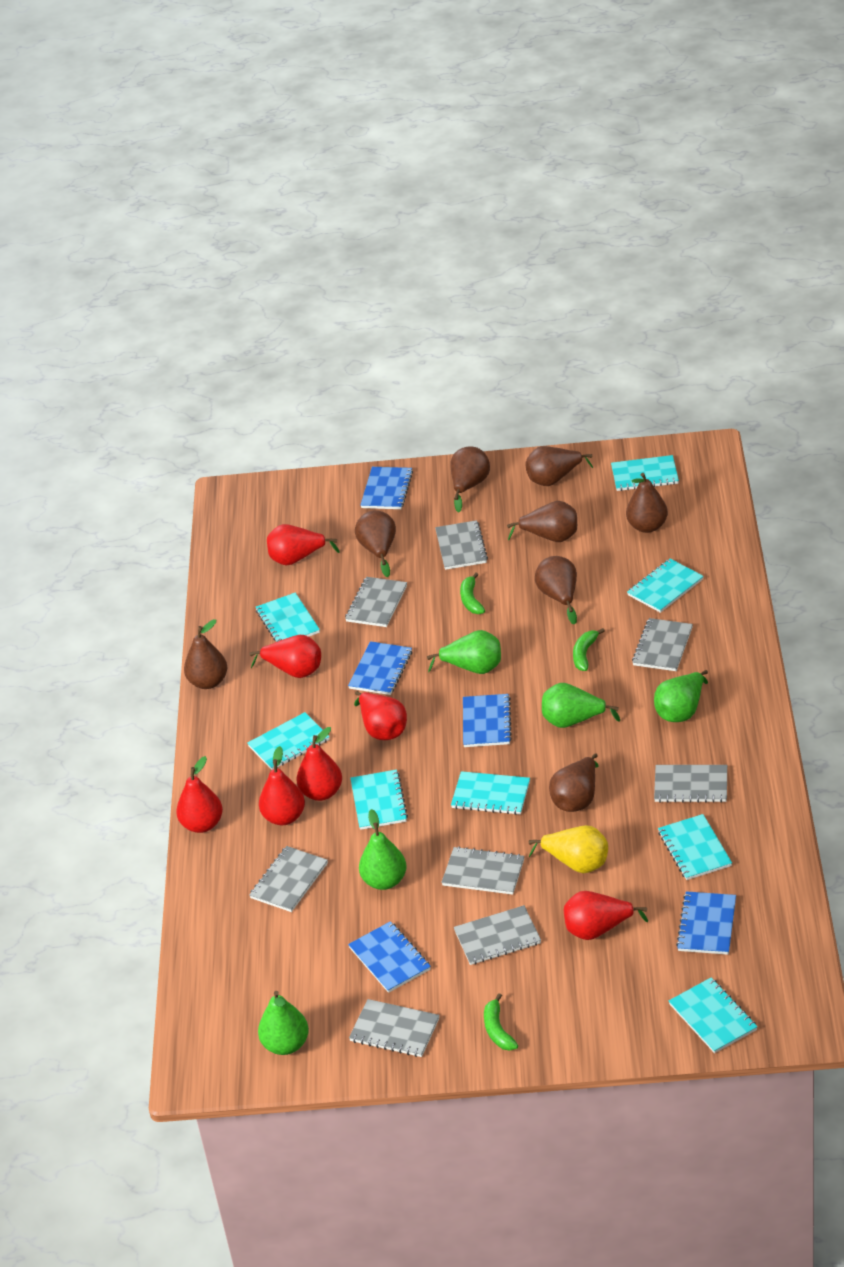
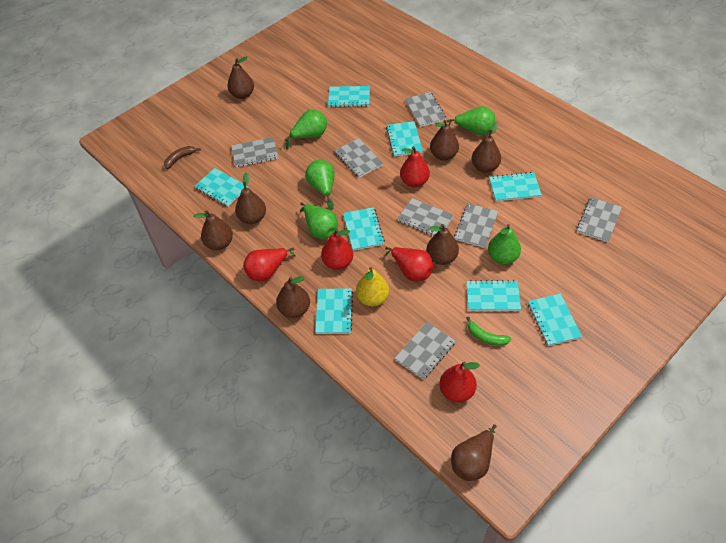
blue notebook: 5 -> 0
brown banana: 0 -> 1
green banana: 3 -> 1
grey notebook: 8 -> 7
red pear: 7 -> 5

